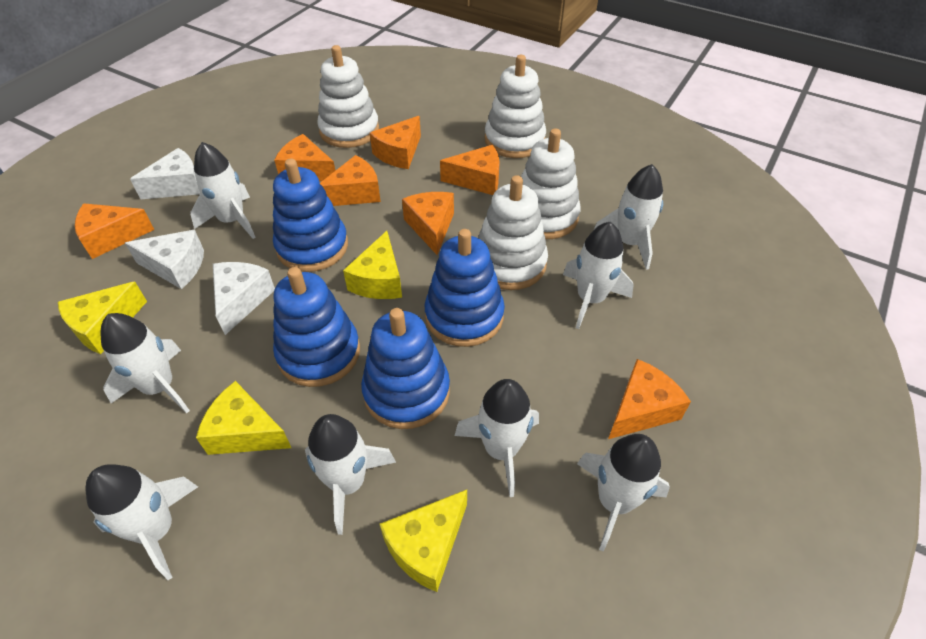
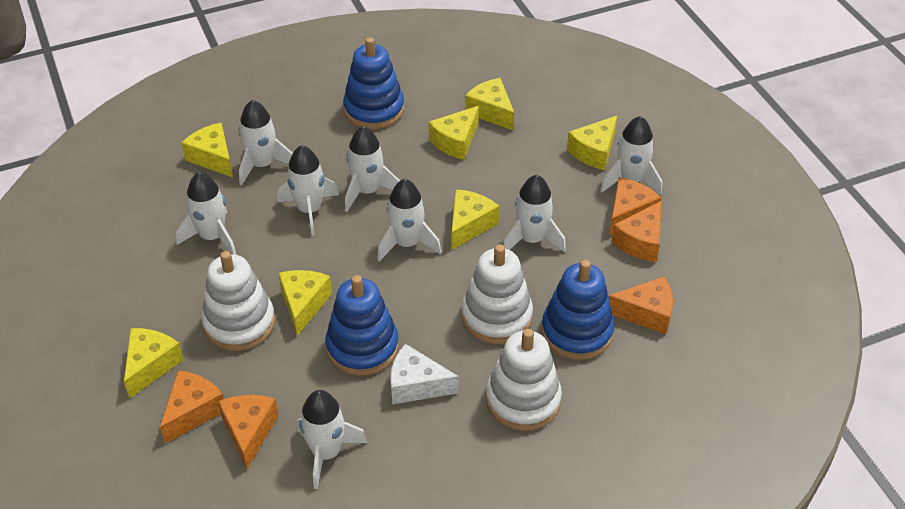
blue stacking toy: 4 -> 3
orange cheese: 7 -> 5
white cheese: 3 -> 1
white stacking toy: 4 -> 3
yellow cheese: 4 -> 7

